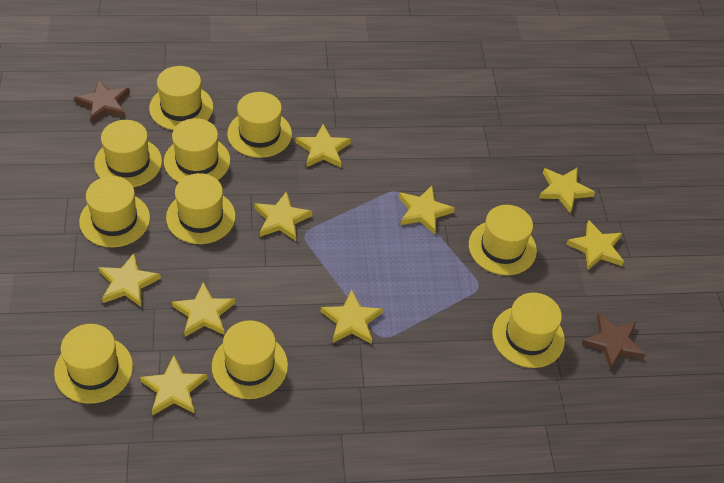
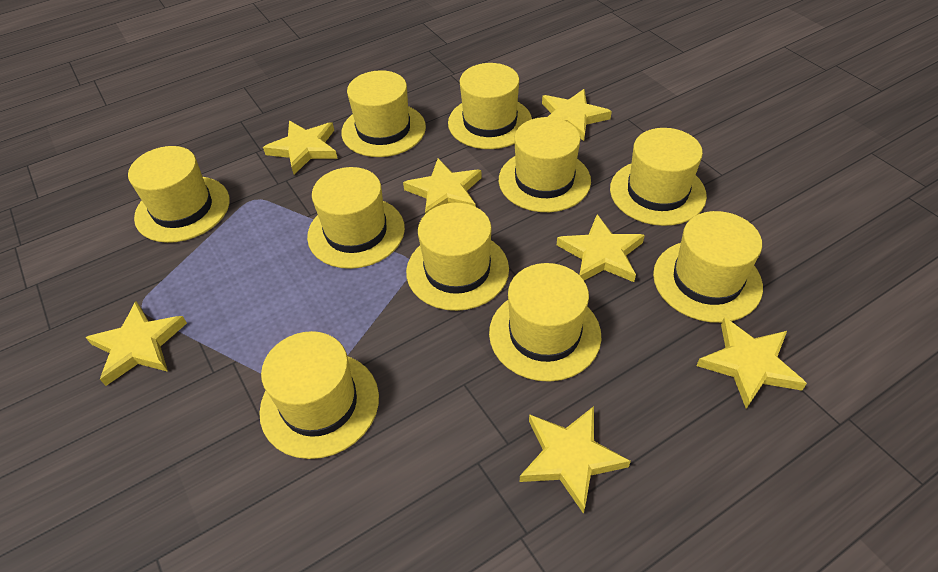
brown star: 2 -> 0
yellow star: 9 -> 7

